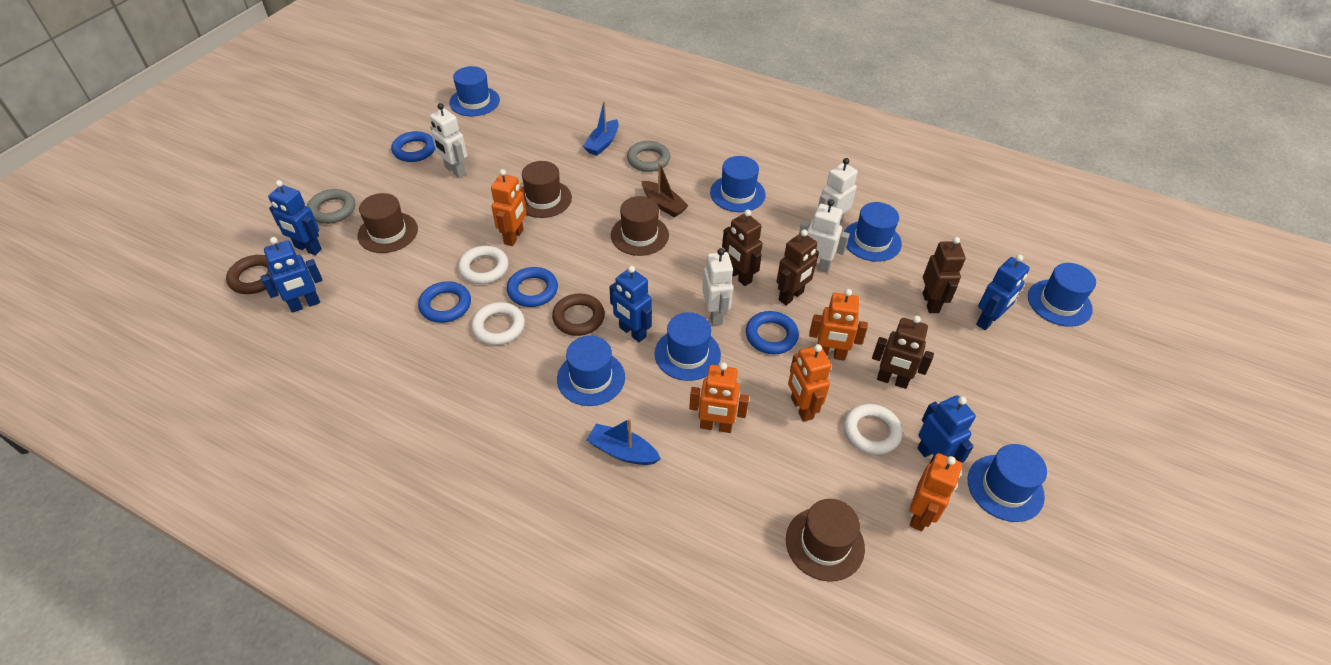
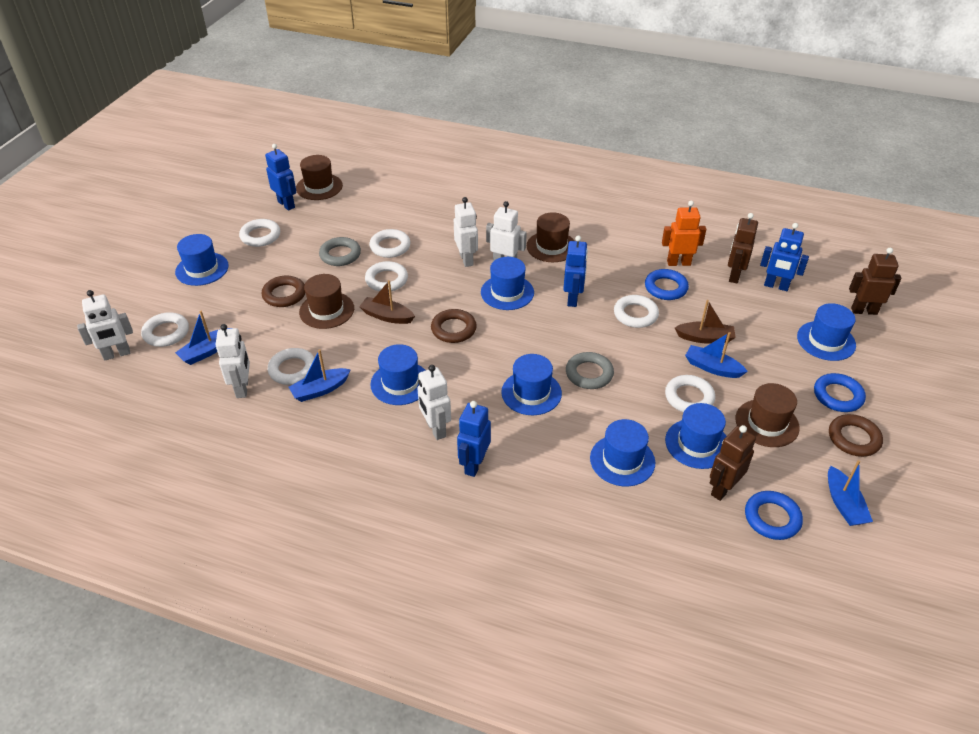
blue boat: 2 -> 4
blue ring: 4 -> 3
blue robot: 5 -> 4
brown boat: 1 -> 2
brown ring: 2 -> 3
brown robot: 4 -> 3
orange robot: 5 -> 1
white ring: 3 -> 7
white robot: 4 -> 5

